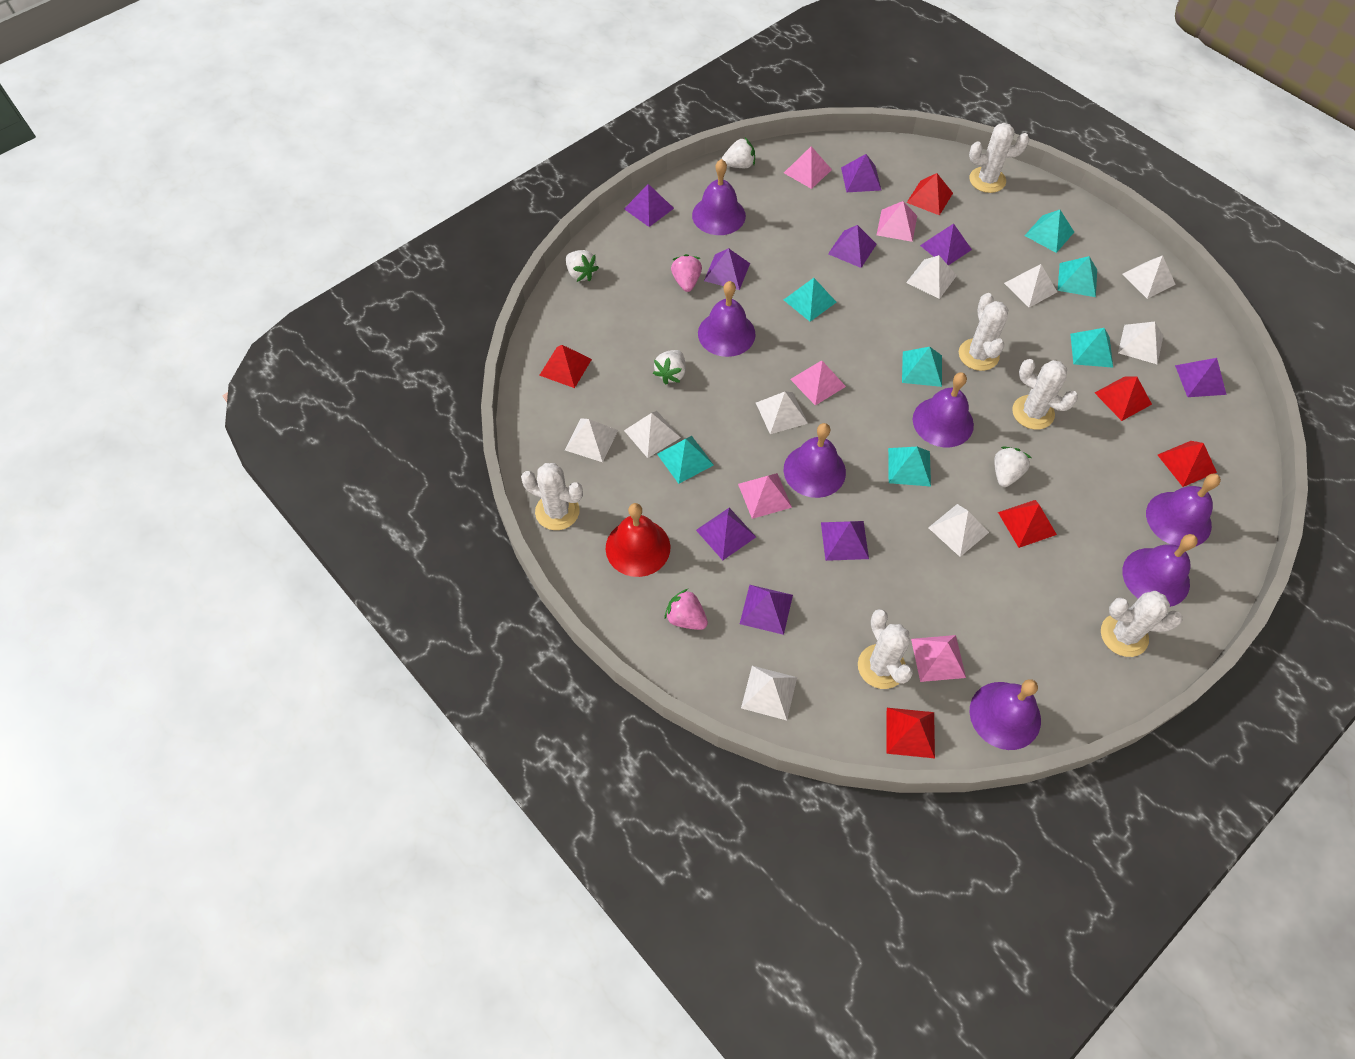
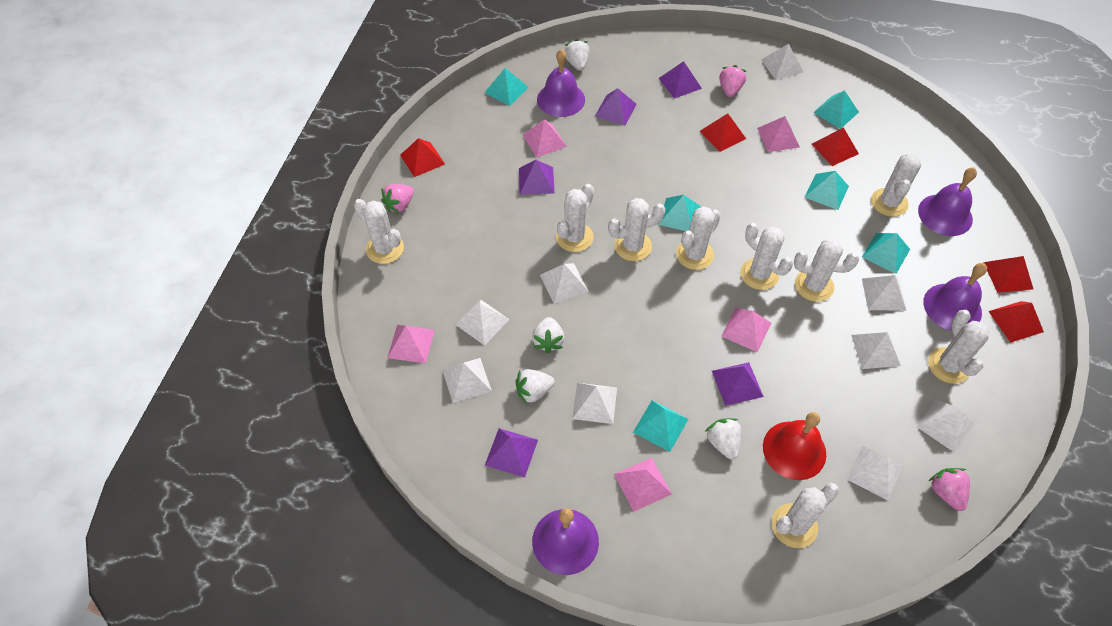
pink strawberry: 2 -> 3
purple bell: 7 -> 4
purple pyramid: 9 -> 5
red pyramid: 6 -> 5
turquoise pyramid: 7 -> 6
white cactus: 6 -> 9

